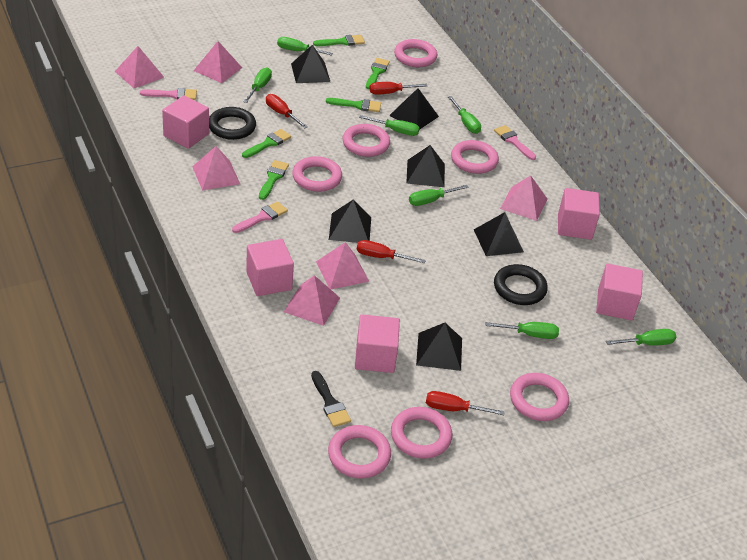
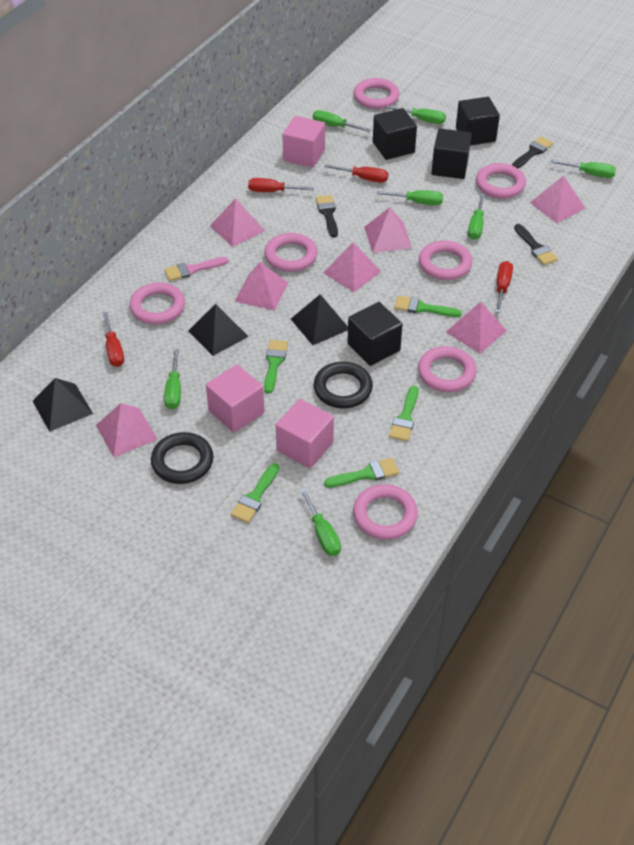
black brush: 1 -> 3
black cube: 0 -> 4
black pyramid: 6 -> 3
pink brush: 3 -> 1
pink cube: 5 -> 3
pink pyramid: 6 -> 7

